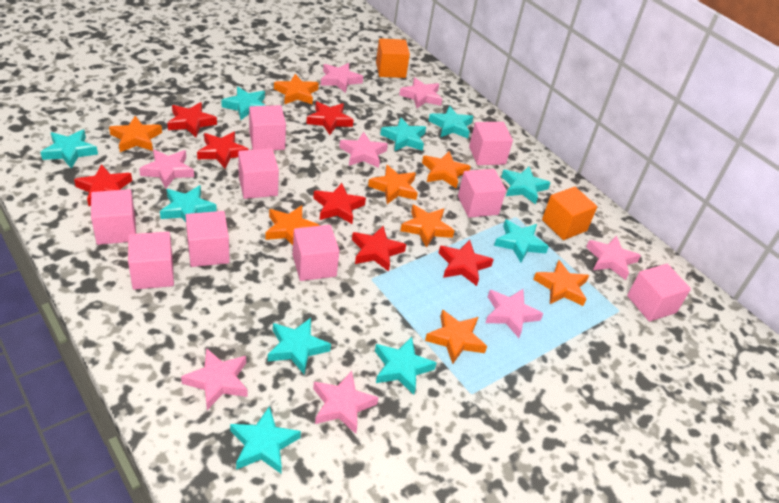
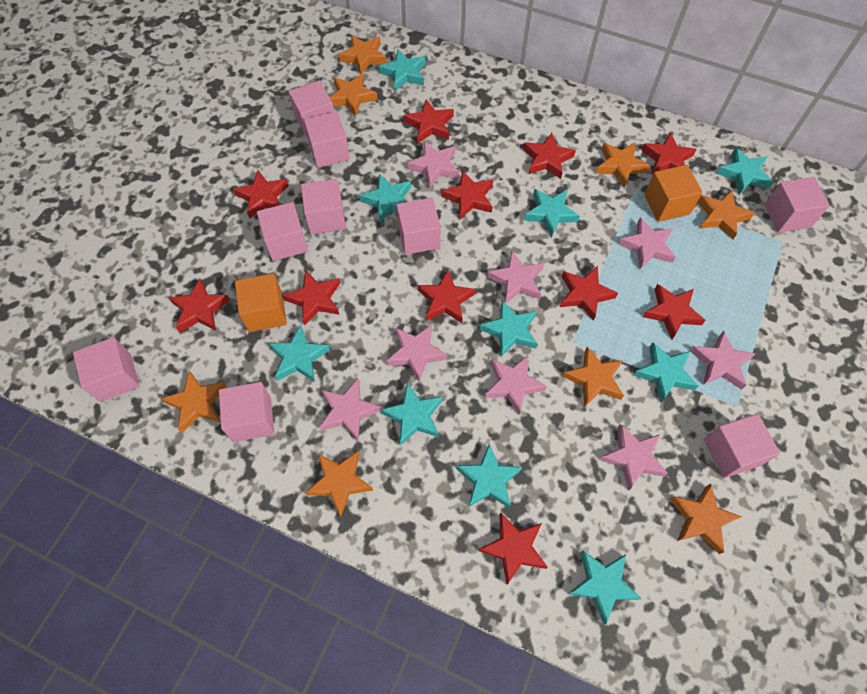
red star: 7 -> 11

